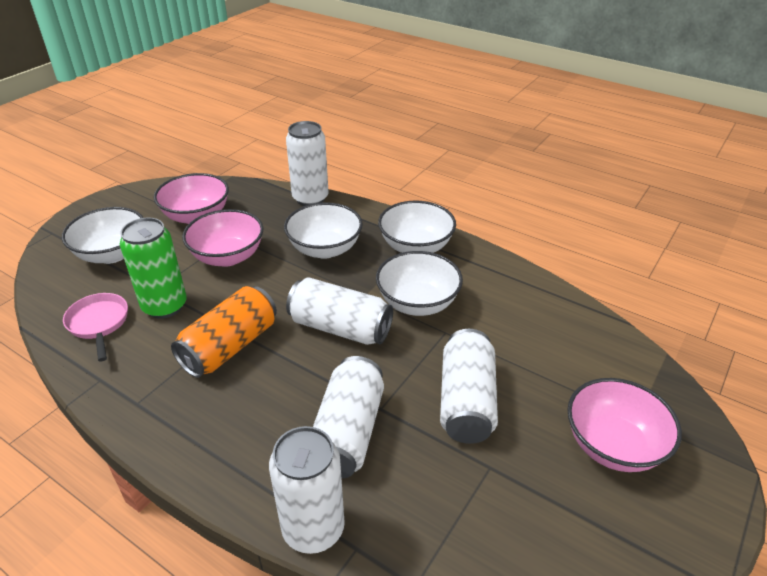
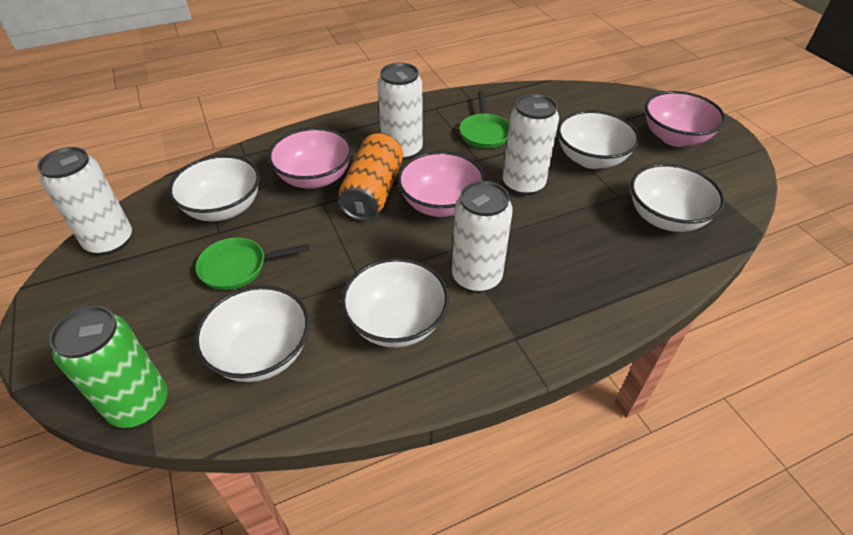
green pan: 0 -> 2
pink pan: 1 -> 0
white bowl: 4 -> 5
white can: 5 -> 4

